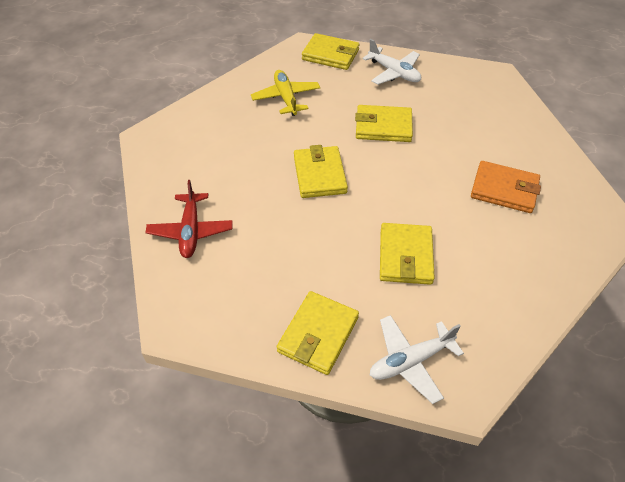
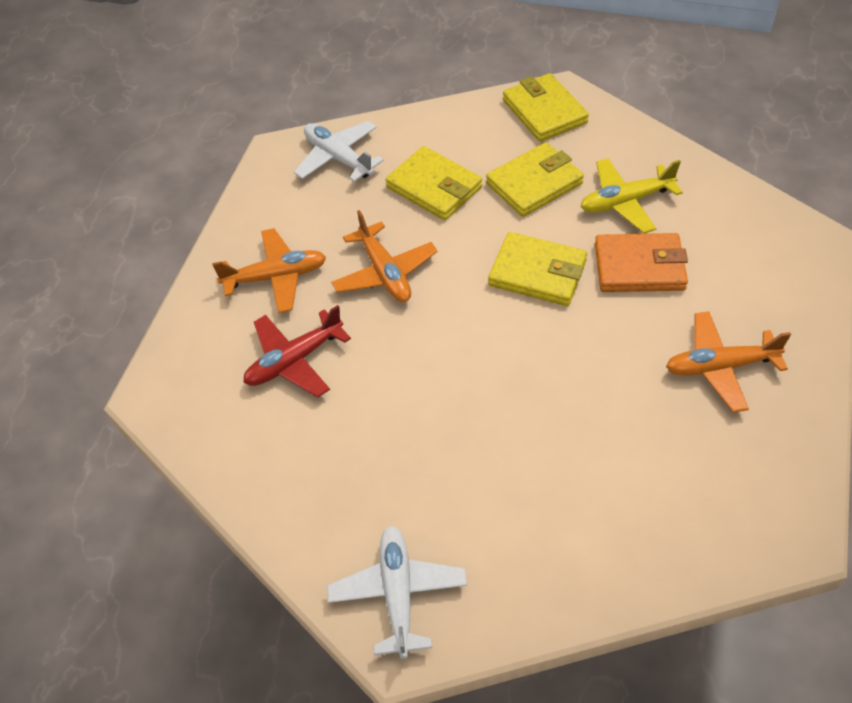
orange plane: 0 -> 3
yellow wallet: 5 -> 4

